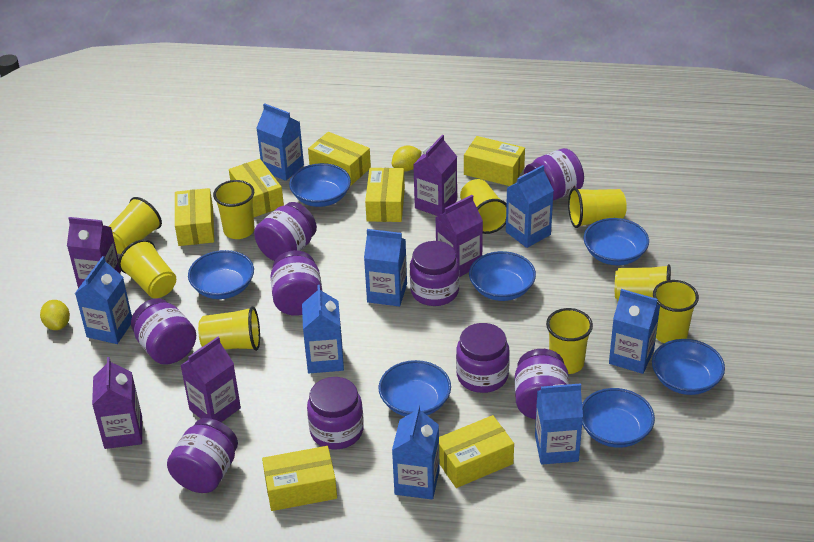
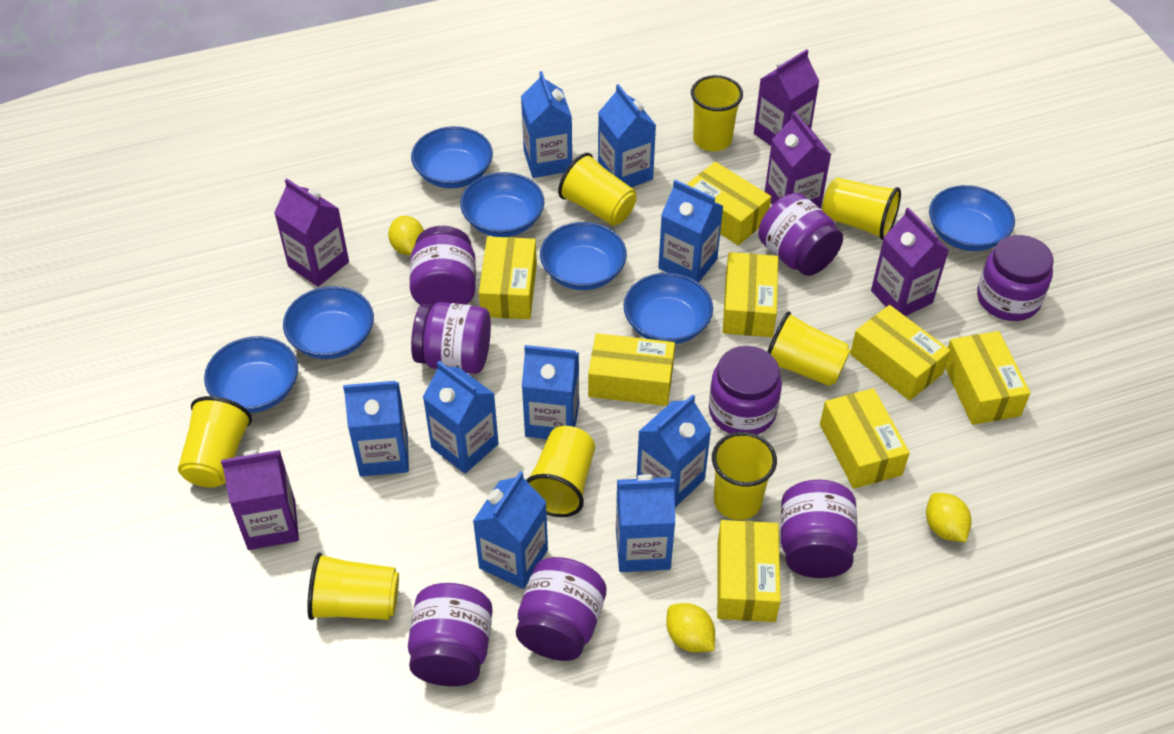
blue carton: 8 -> 9
purple jar: 9 -> 8
yellow box: 7 -> 8
yellow cup: 9 -> 8
yellow lemon: 2 -> 3

